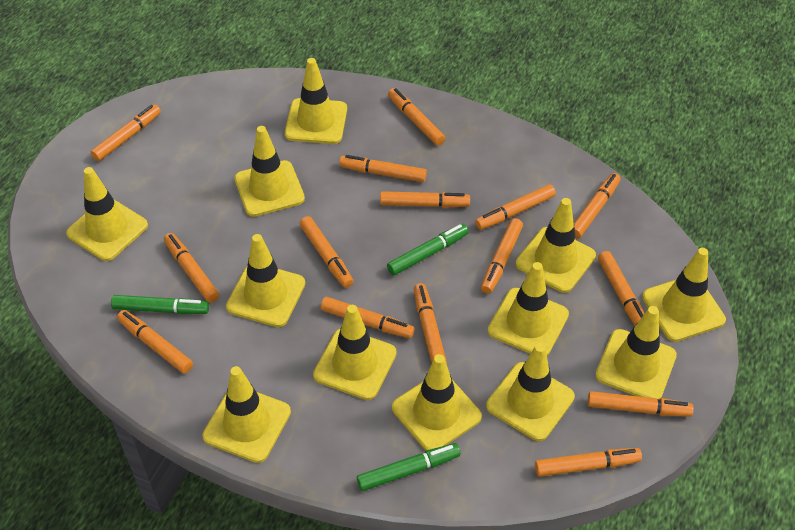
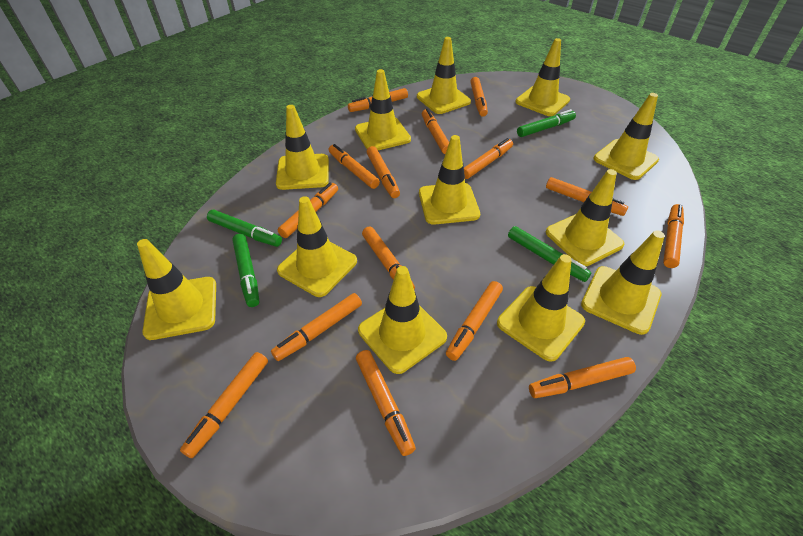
green marker: 3 -> 4

